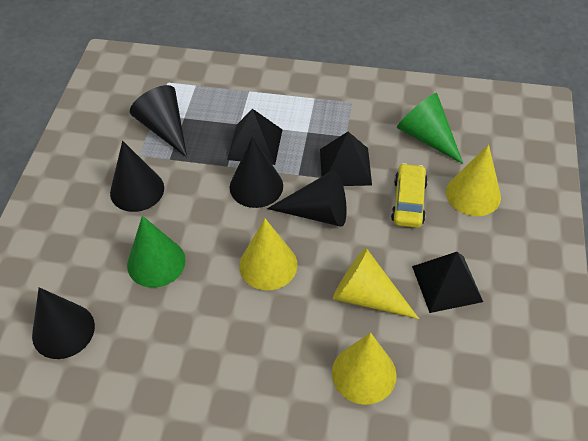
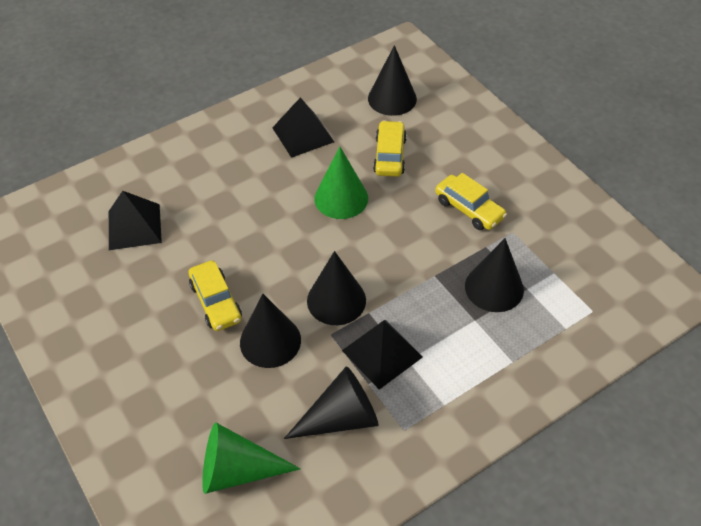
yellow car: 1 -> 3
yellow cone: 4 -> 0

